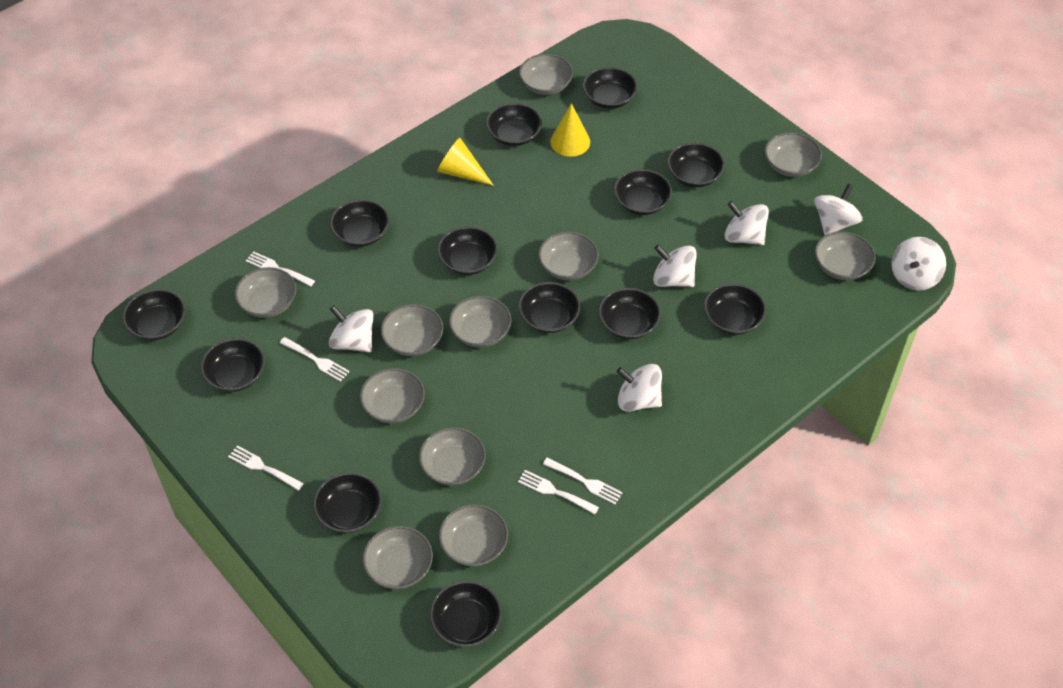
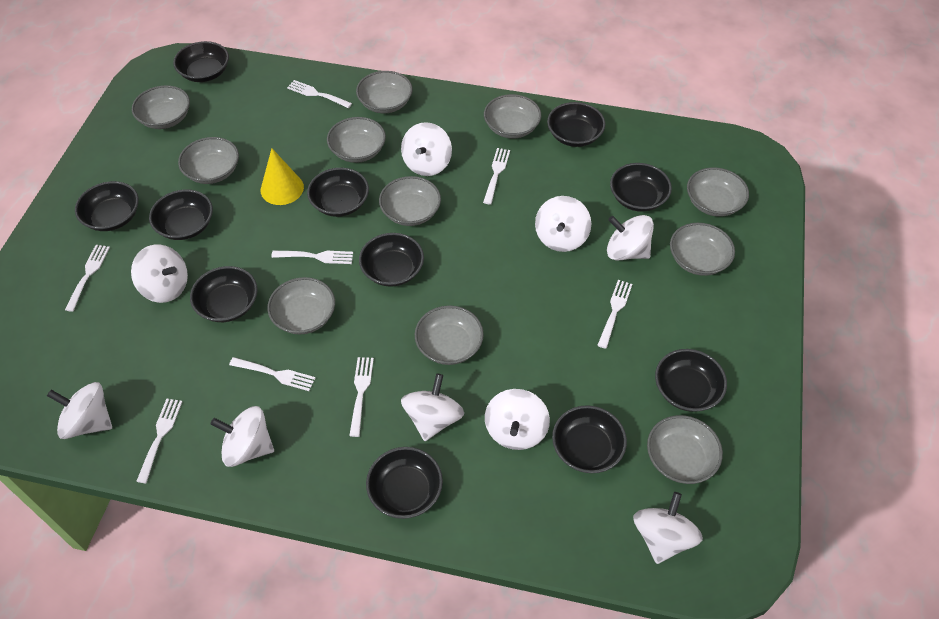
black bowl: 13 -> 11
white fork: 5 -> 8
white spinning top: 6 -> 9
yellow cone: 2 -> 1

